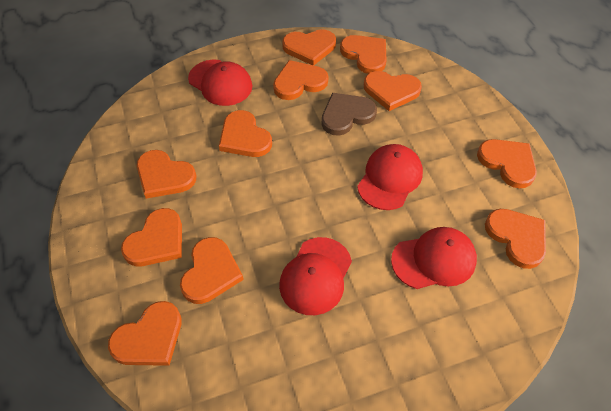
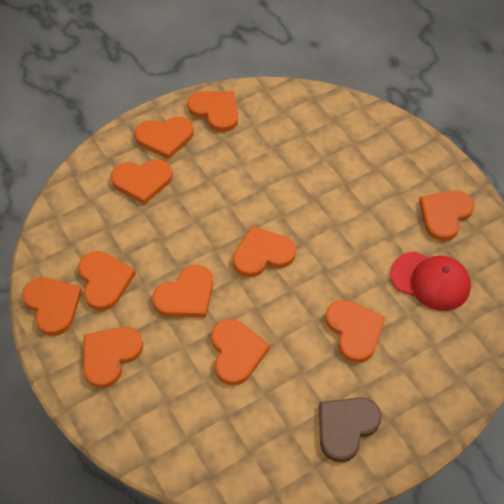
red cap: 4 -> 1

